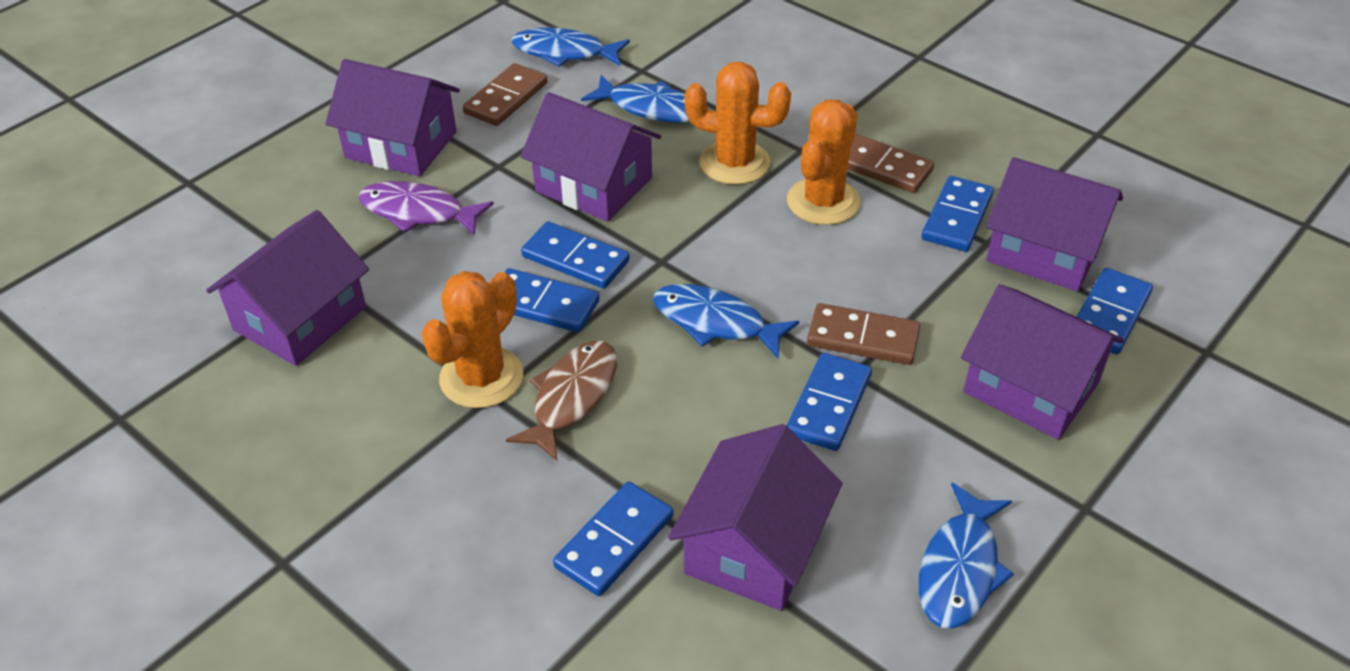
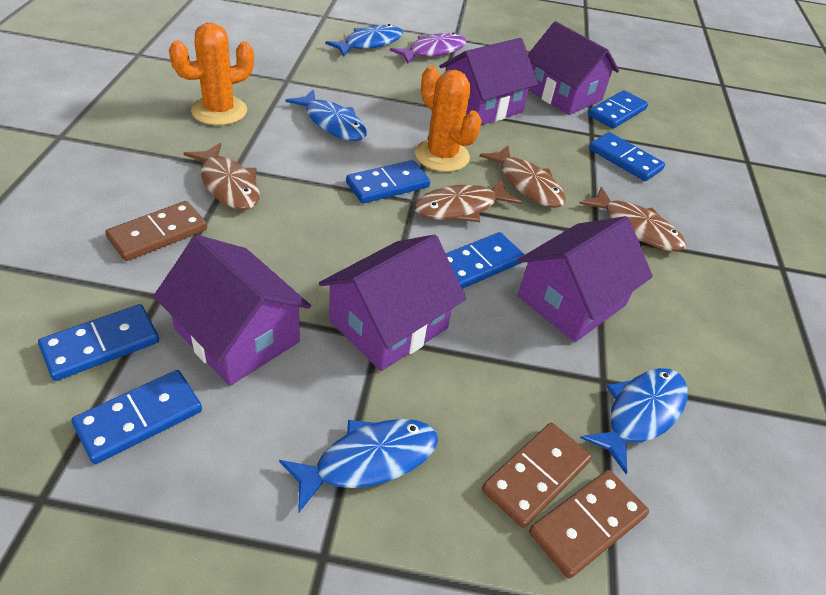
brown fish: 1 -> 4
orange cactus: 3 -> 2
purple house: 6 -> 5

